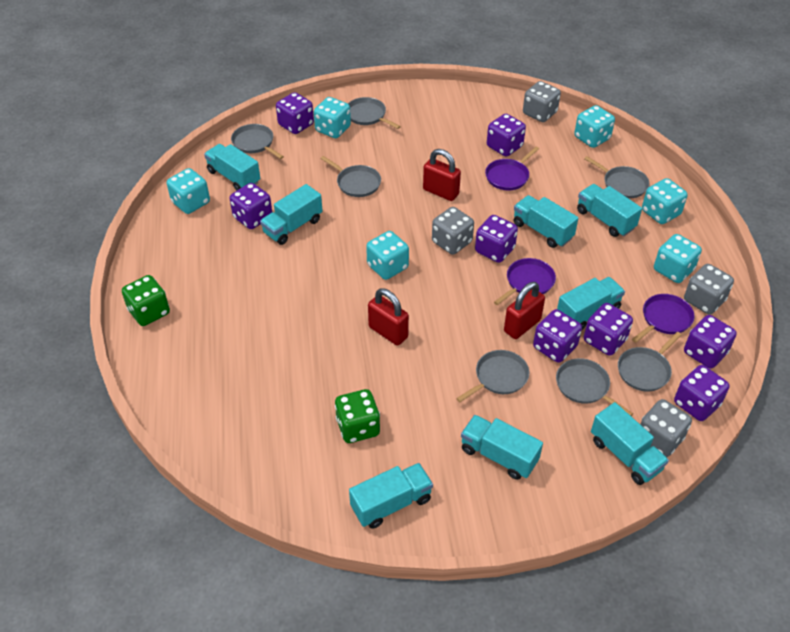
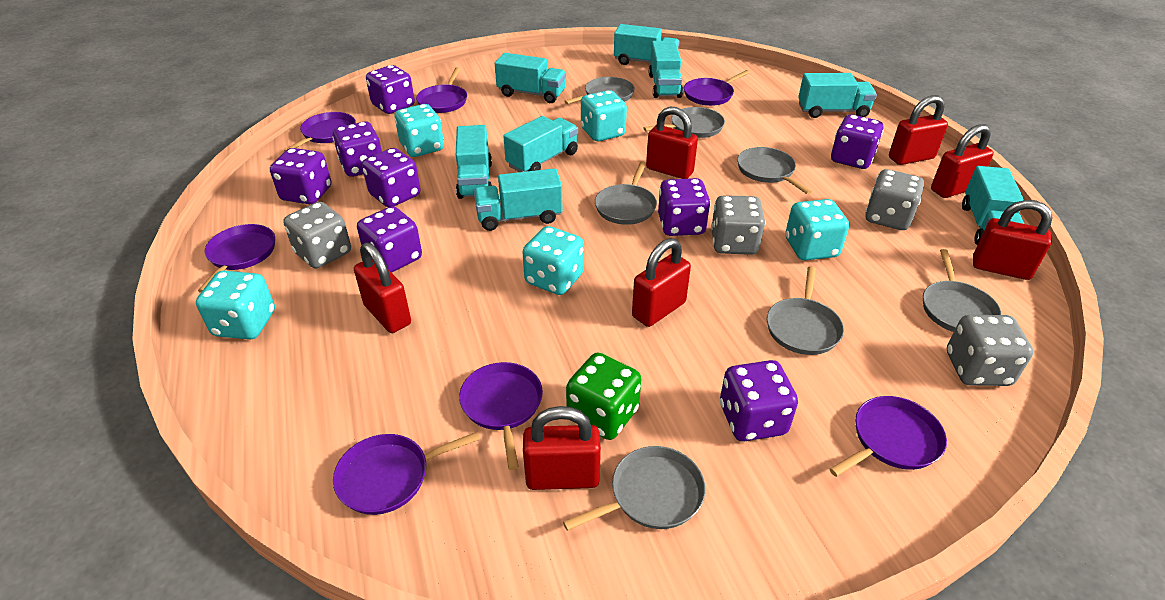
green dice: 2 -> 1
purple pan: 3 -> 7
red padlock: 3 -> 7
turquoise dice: 6 -> 5

